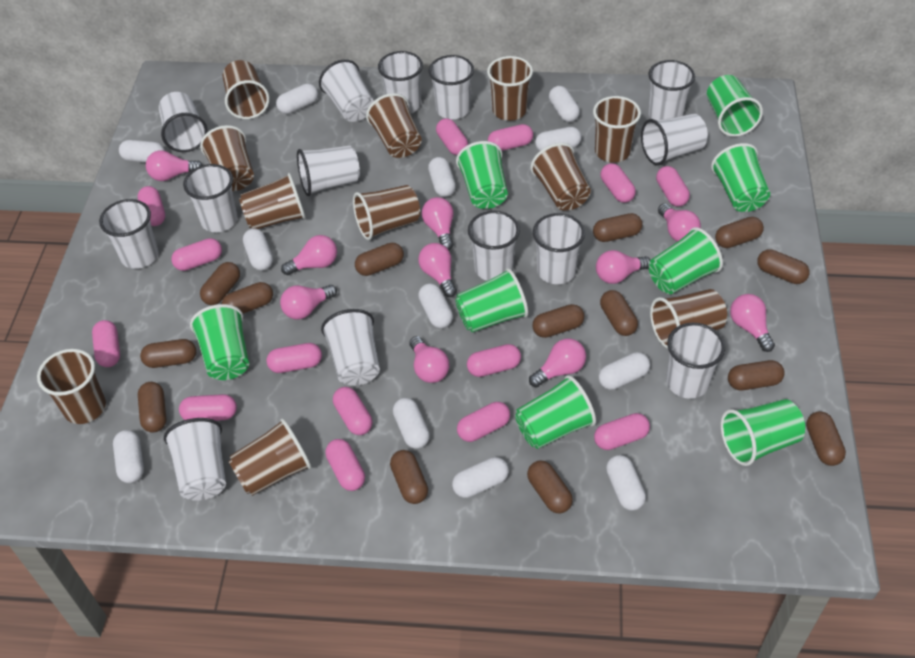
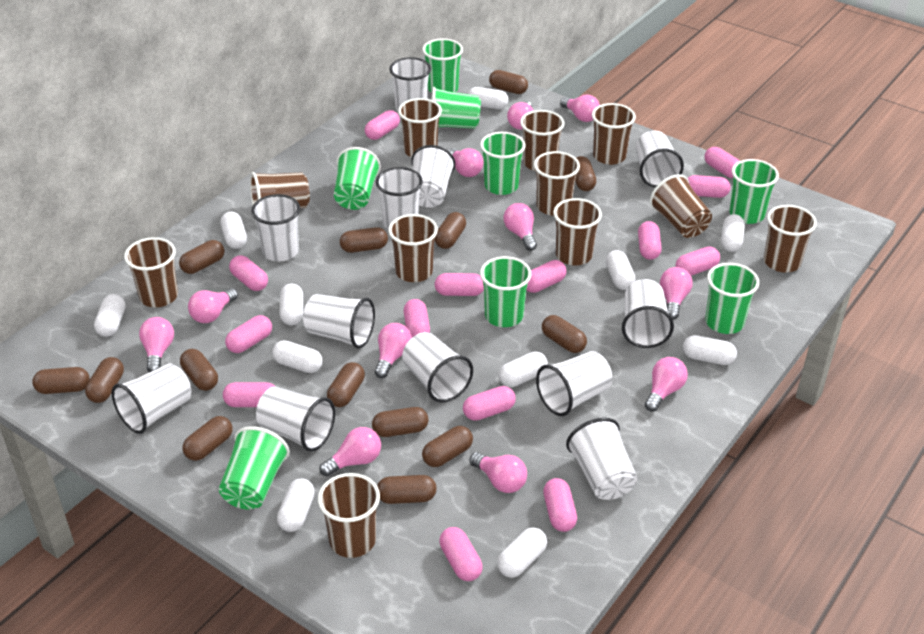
pink light bulb: 10 -> 11
white capsule: 12 -> 11
white cup: 14 -> 12

